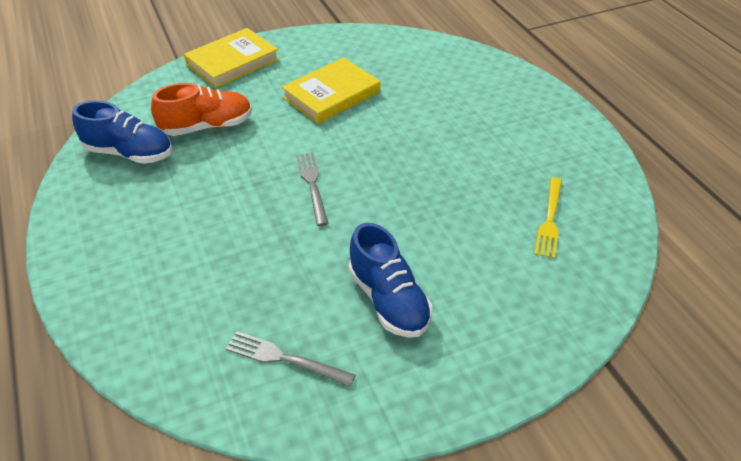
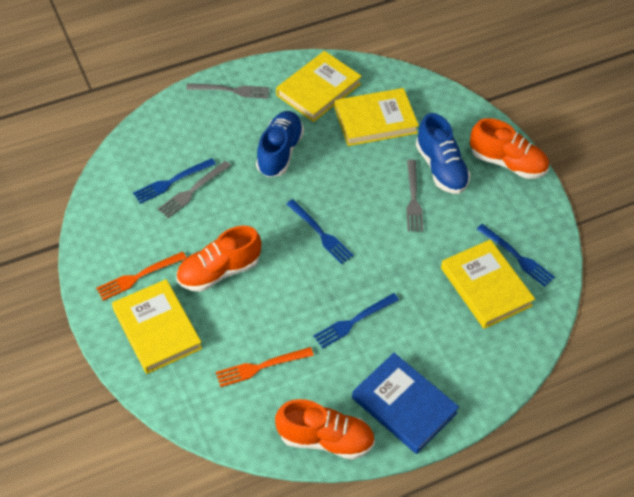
blue book: 0 -> 1
blue fork: 0 -> 4
grey fork: 2 -> 3
orange fork: 0 -> 2
orange shoe: 1 -> 3
yellow book: 2 -> 4
yellow fork: 1 -> 0

